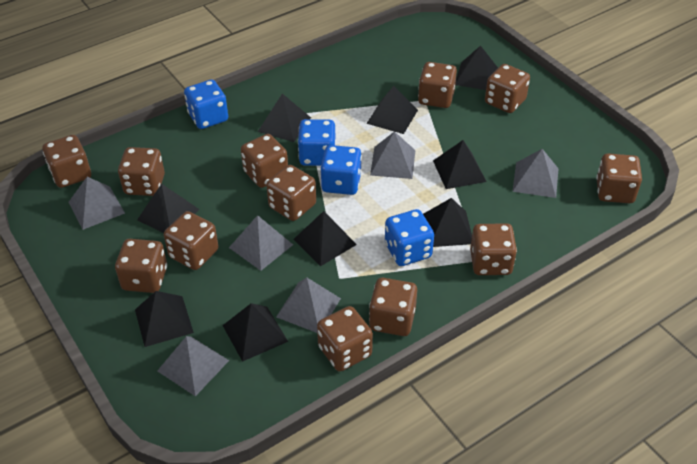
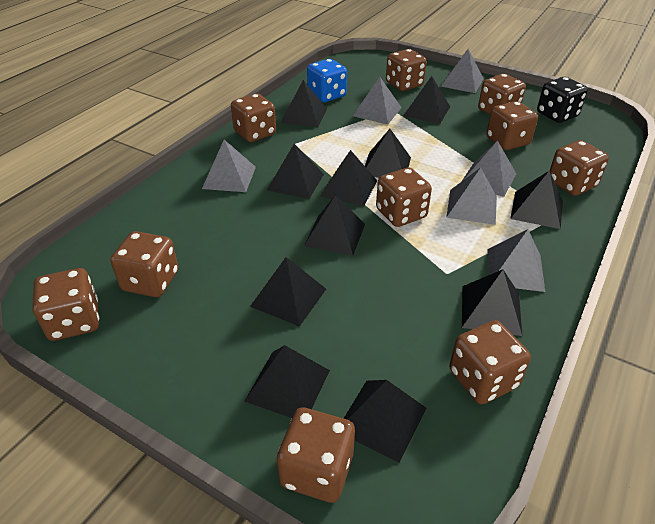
black dice: 0 -> 1
black pyramid: 9 -> 11
blue dice: 4 -> 1
brown dice: 12 -> 10

